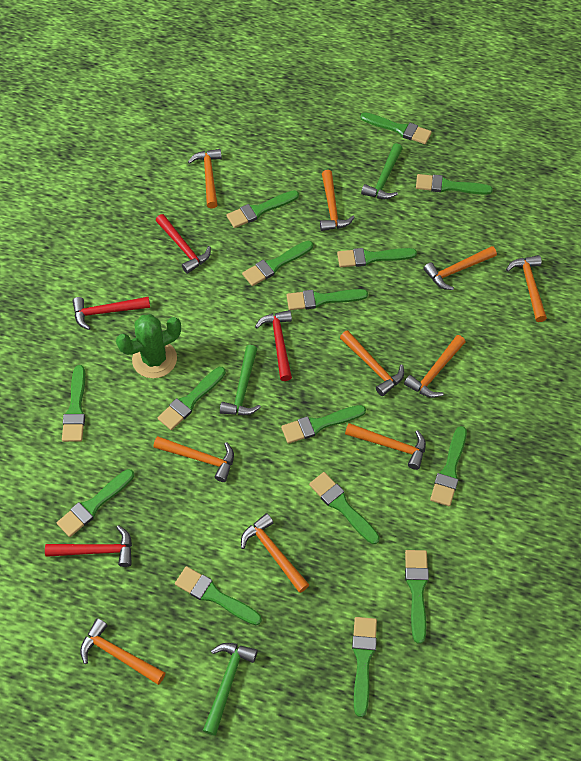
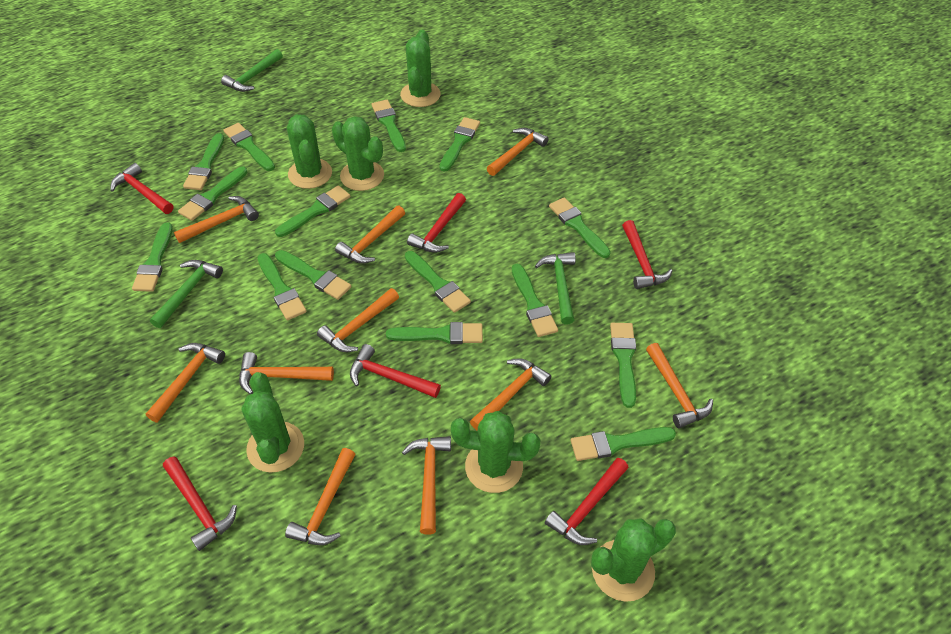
green cactus: 1 -> 6
red hammer: 4 -> 6

